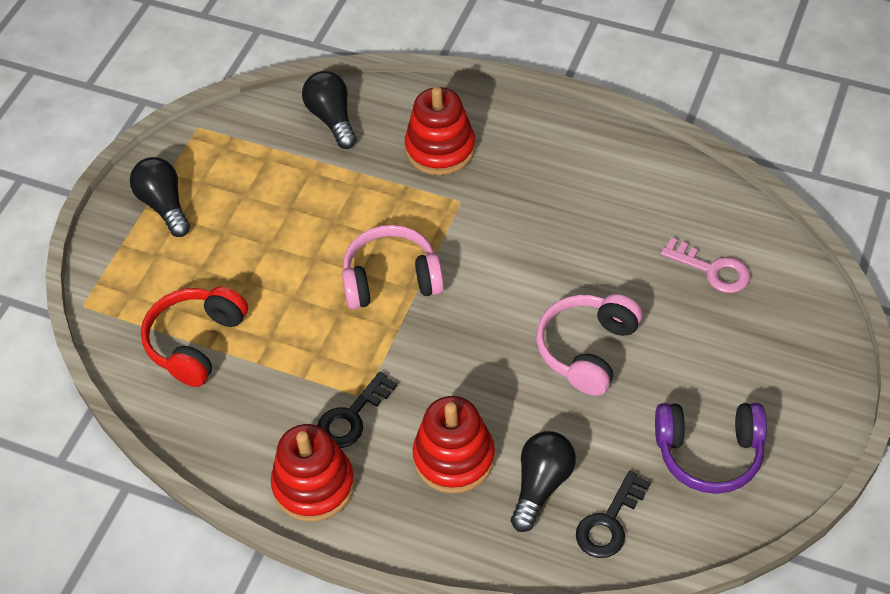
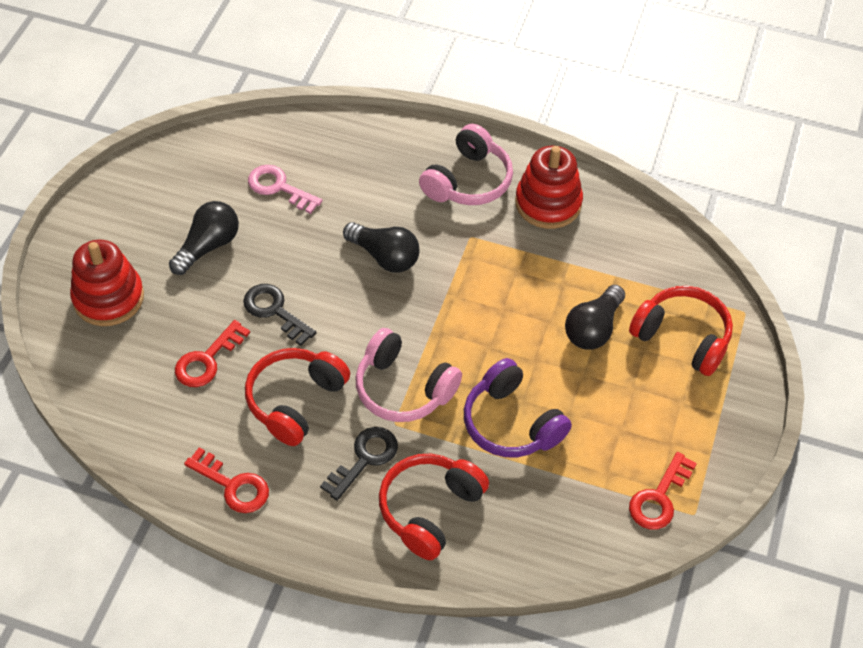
red headphones: 1 -> 3
red key: 0 -> 3
red stacking toy: 3 -> 2

